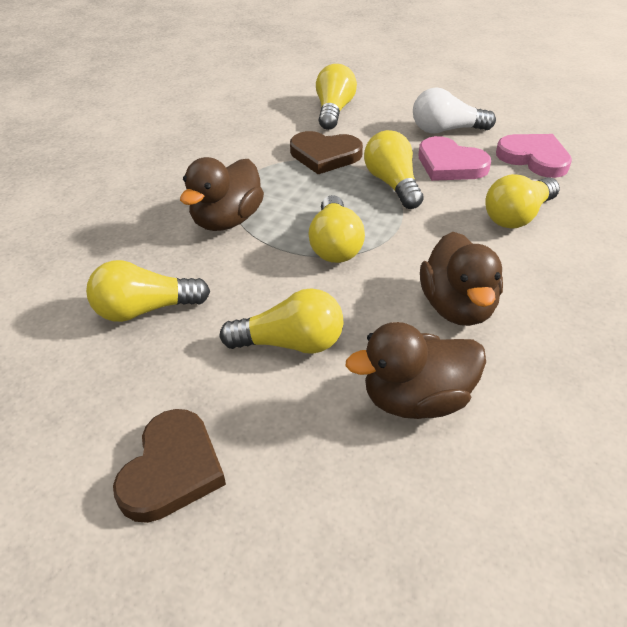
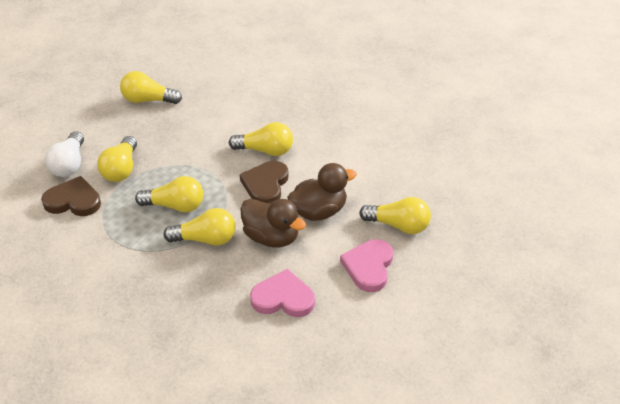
brown duck: 3 -> 2

